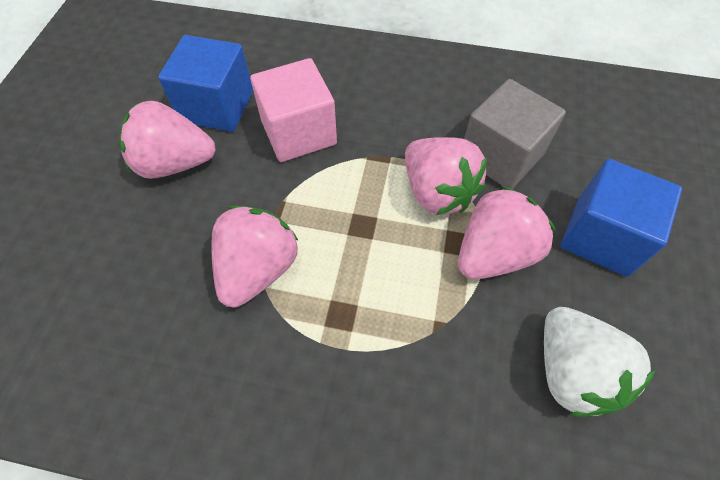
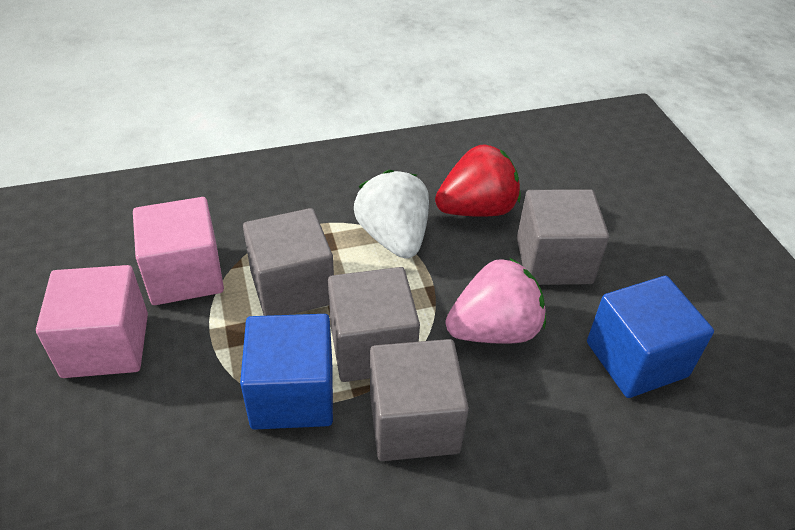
grey cube: 1 -> 4
pink cube: 1 -> 2
pink strawberry: 4 -> 1
red strawberry: 0 -> 1

